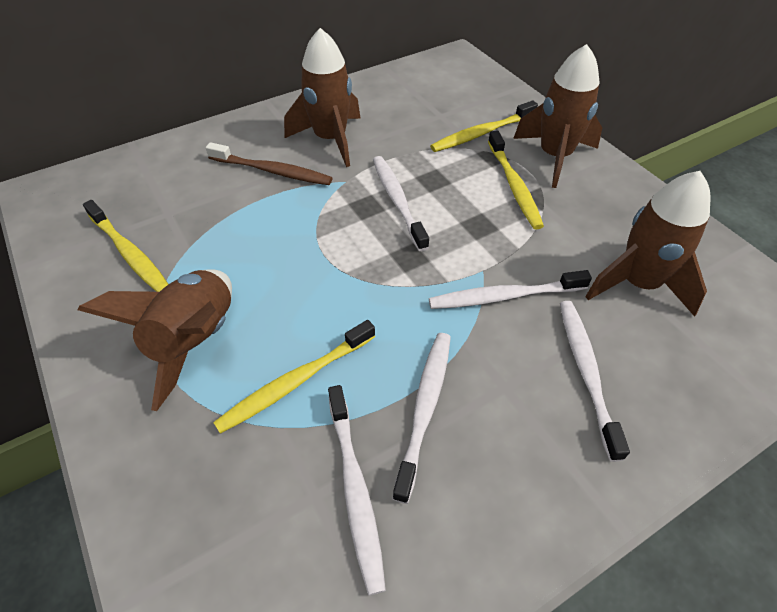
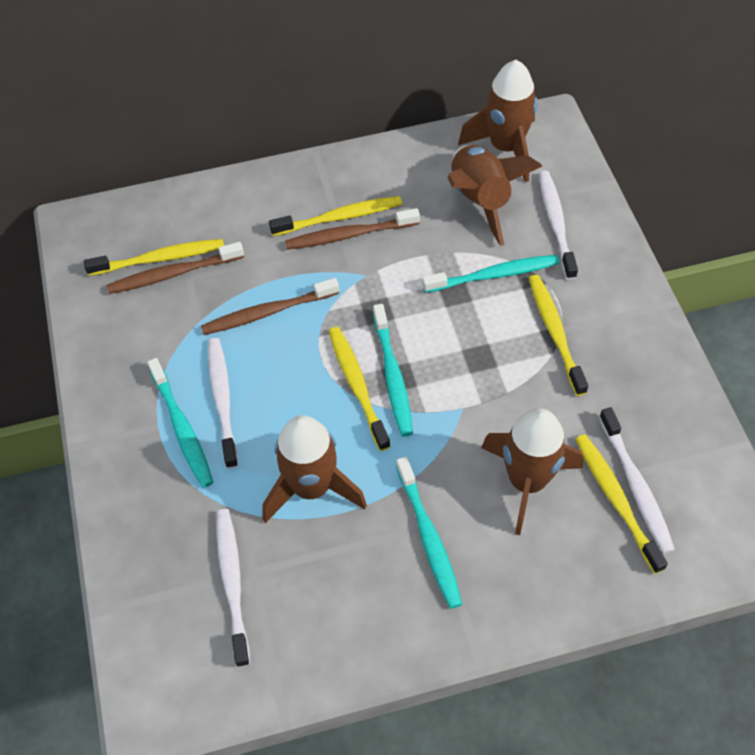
brown toothbrush: 1 -> 3
turquoise toothbrush: 0 -> 4
white toothbrush: 5 -> 4
yellow toothbrush: 4 -> 5

